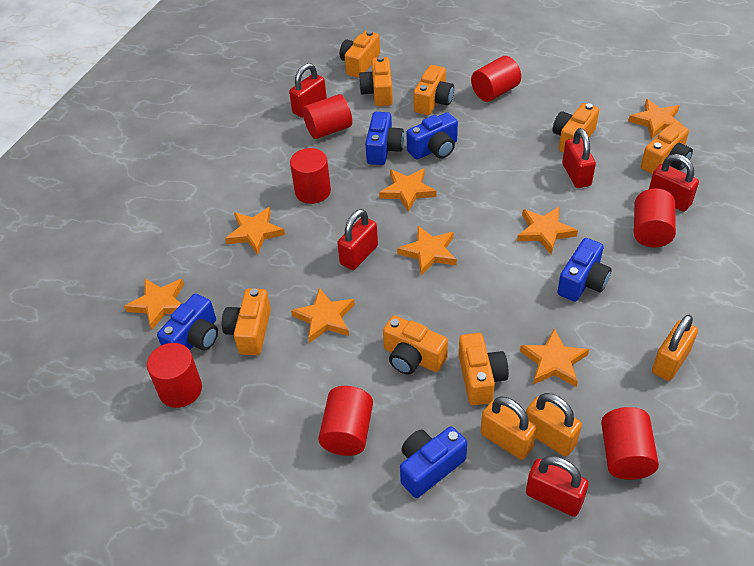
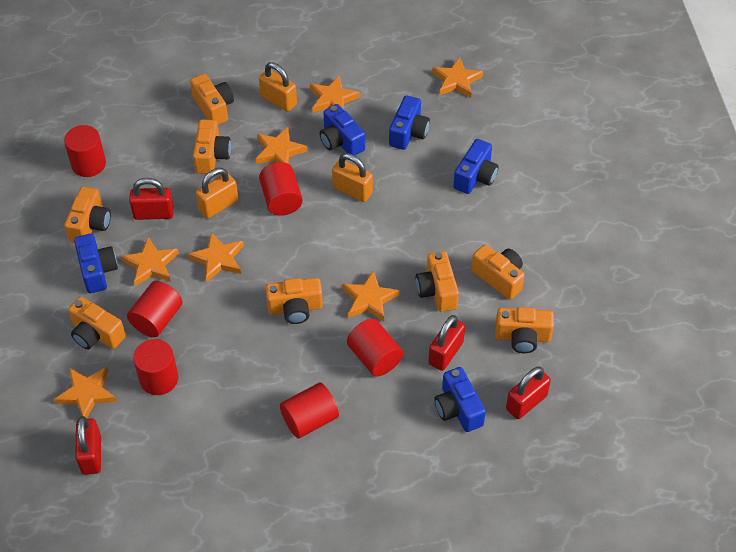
orange star: 8 -> 7
red cylinder: 7 -> 6
red padlock: 5 -> 4

